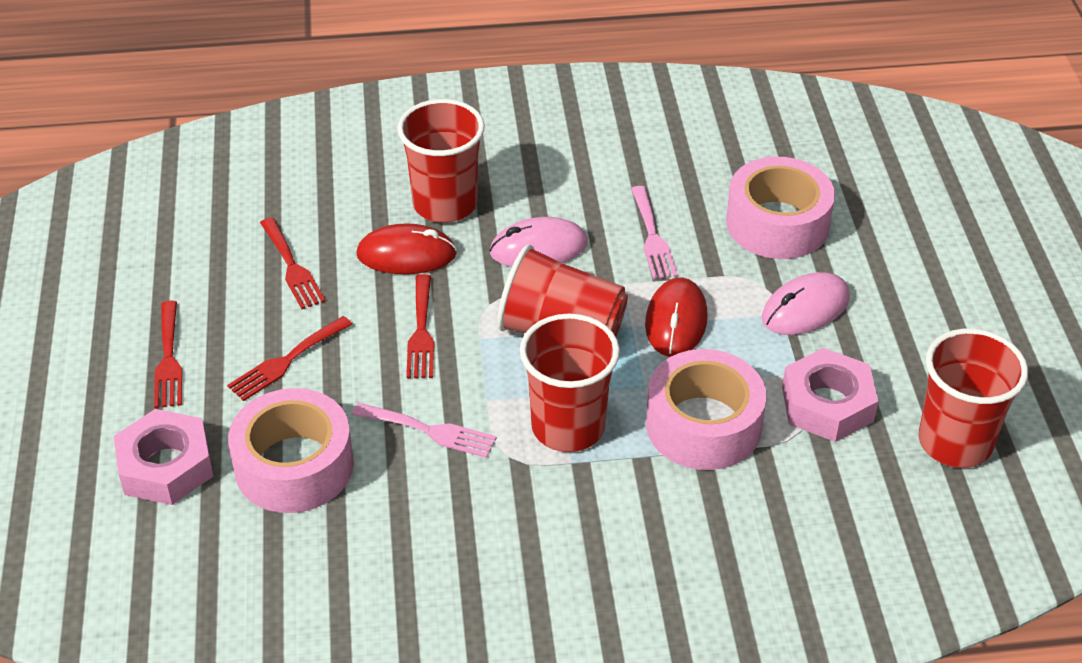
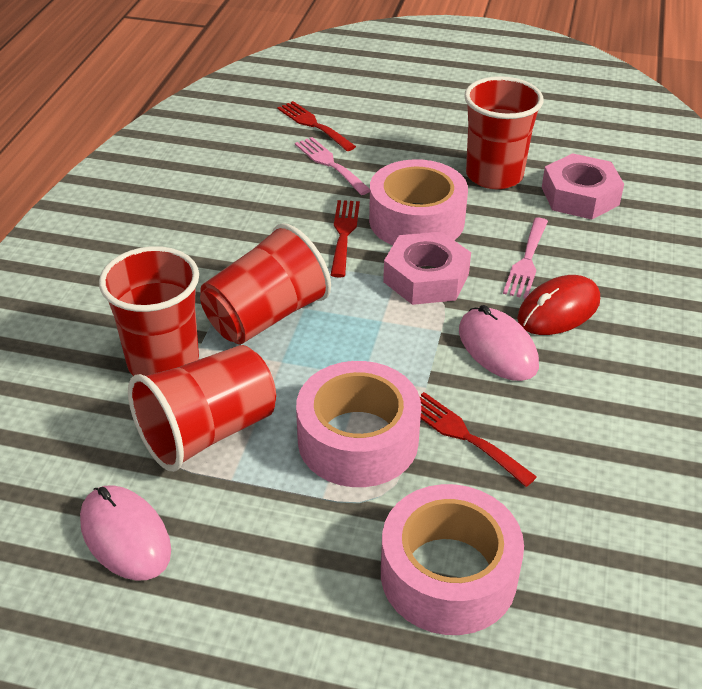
red fork: 4 -> 3
red mouse: 2 -> 1

